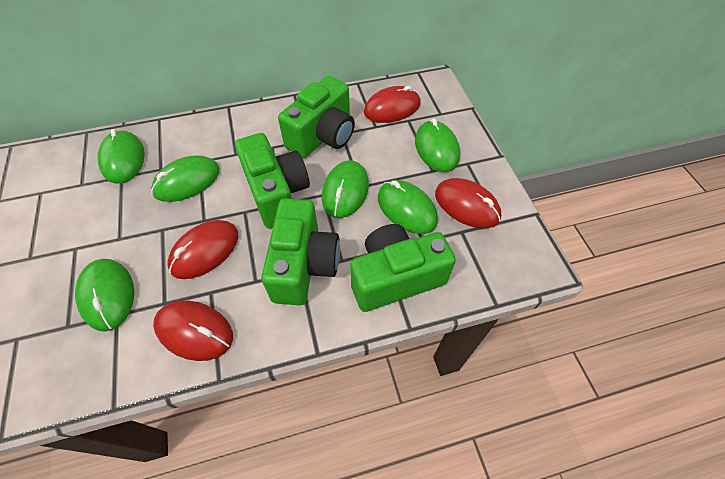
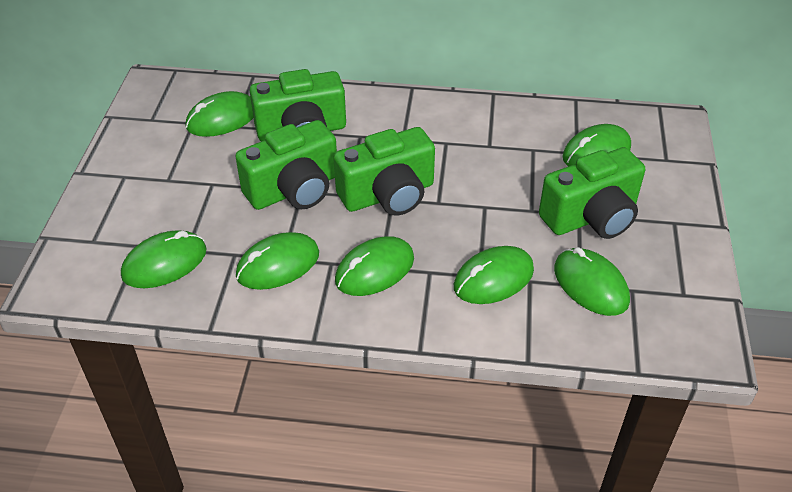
green mouse: 6 -> 7
red mouse: 4 -> 0

